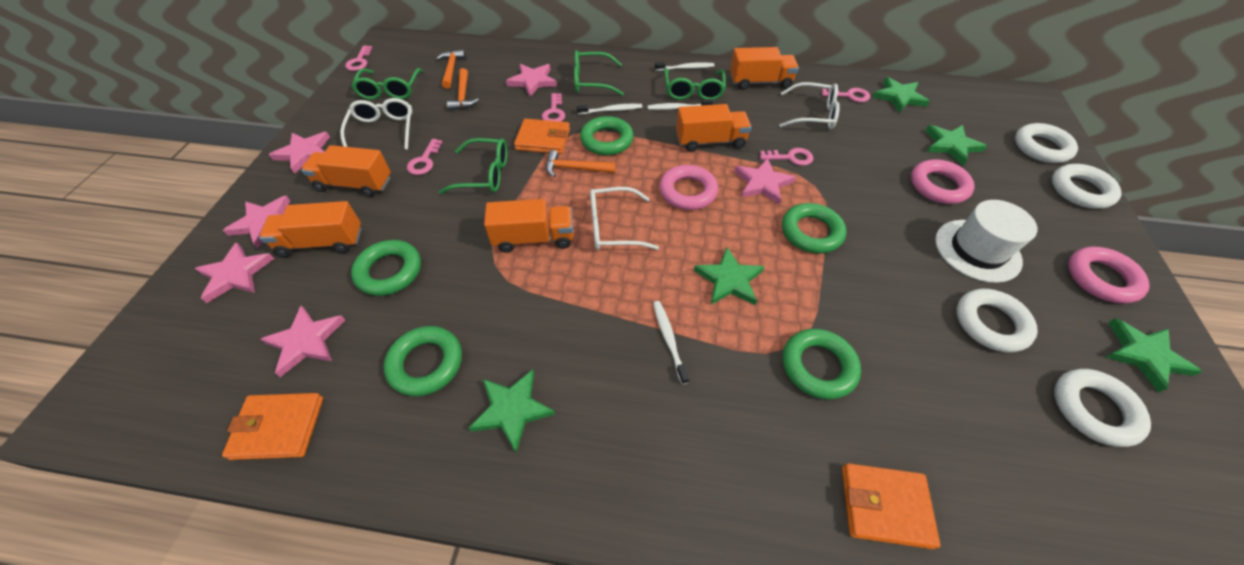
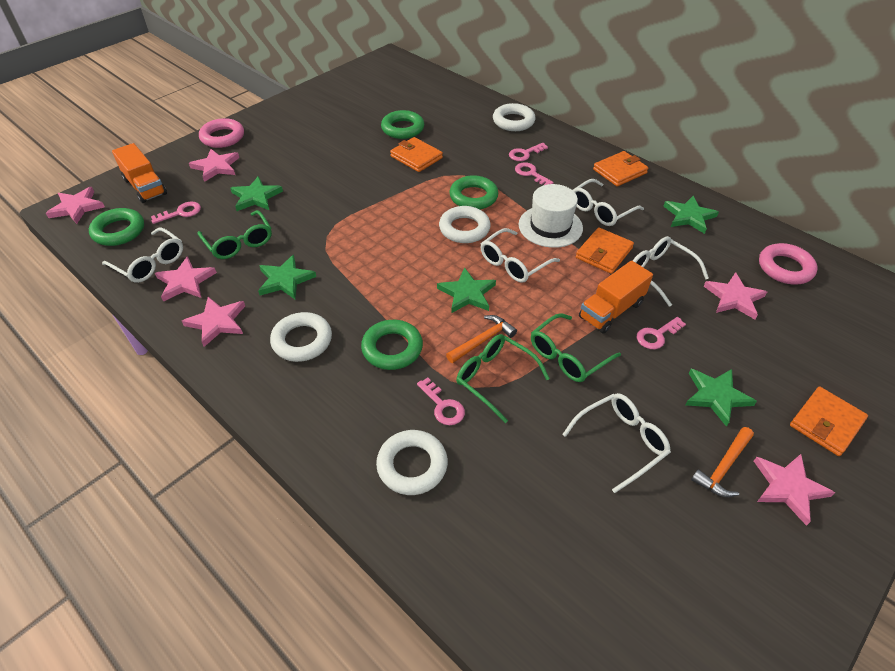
green glasses: 4 -> 3
green ring: 5 -> 4
orange hammer: 3 -> 2
orange truck: 5 -> 2
orange wallet: 3 -> 4
pink ring: 3 -> 2
white glasses: 3 -> 5
white toothbrush: 4 -> 0

